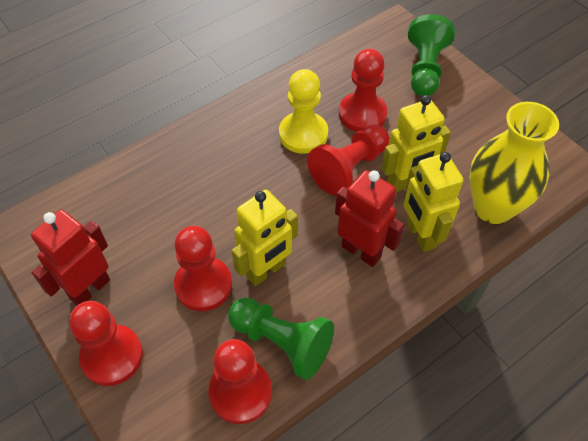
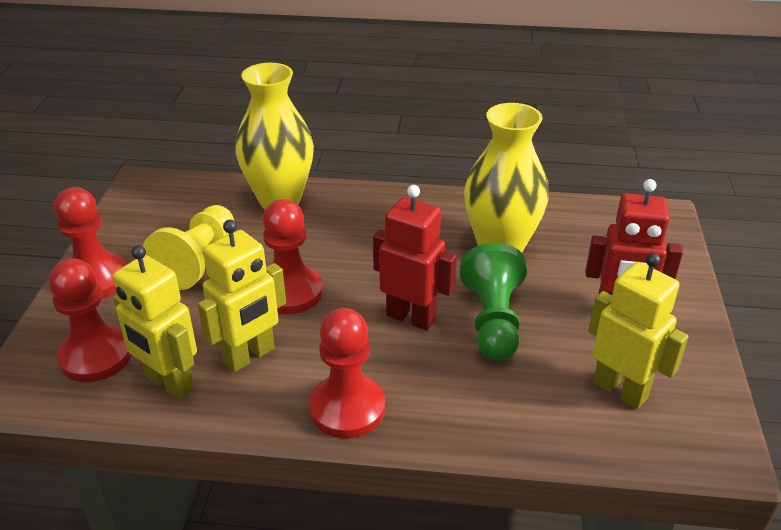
green pawn: 2 -> 1
red pawn: 5 -> 4
yellow vase: 1 -> 2

